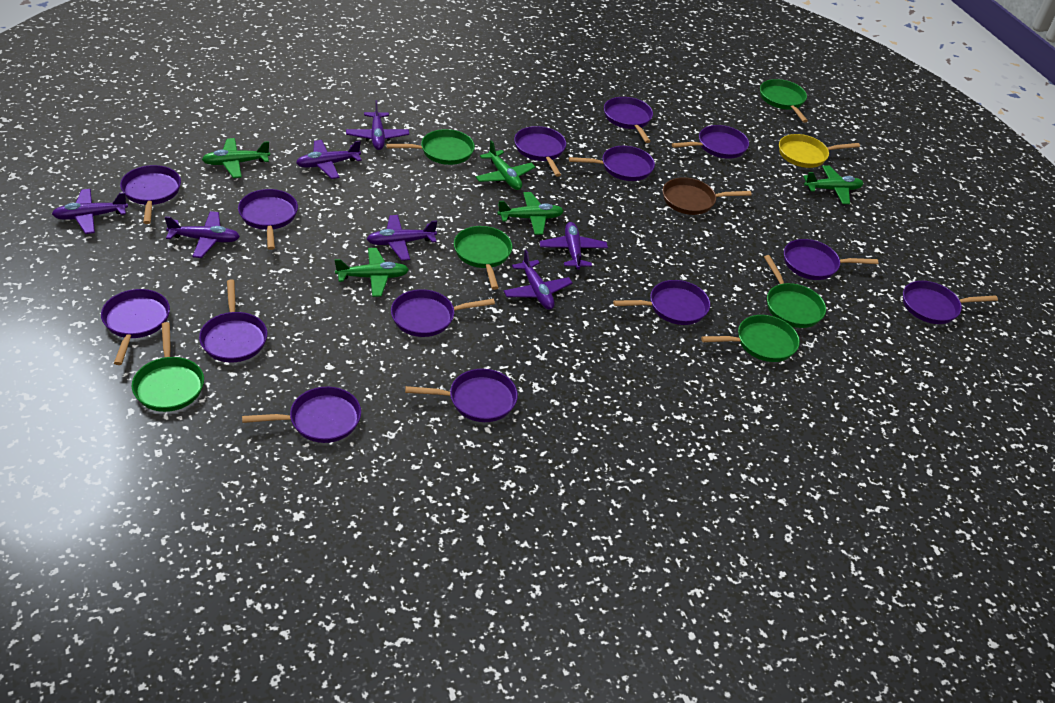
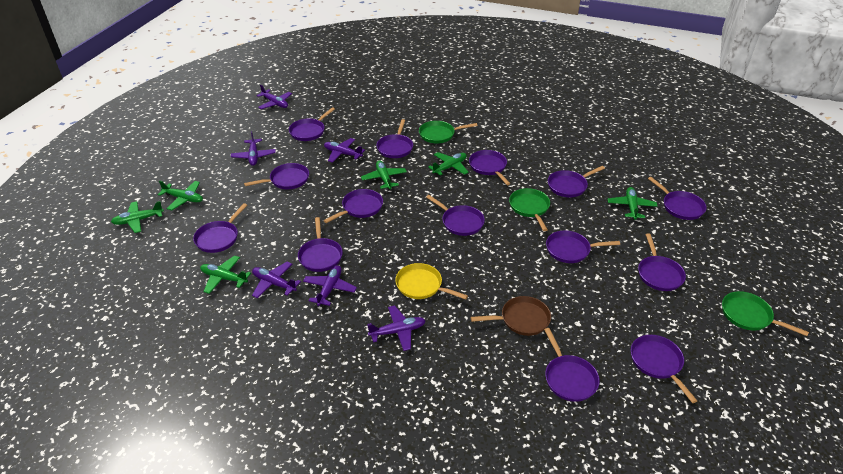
green pan: 6 -> 3
green plane: 5 -> 6
purple plane: 7 -> 6

